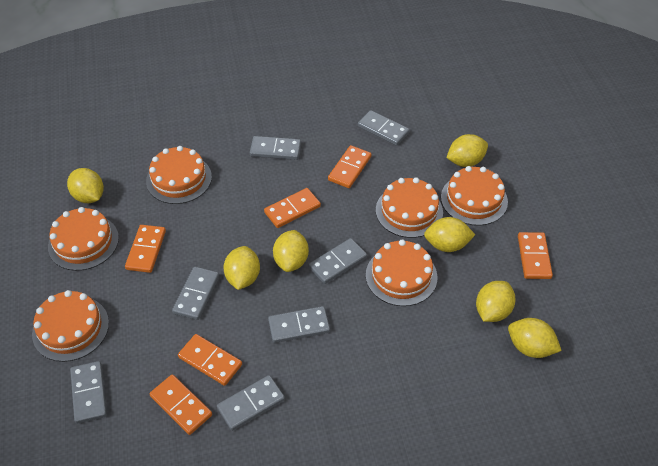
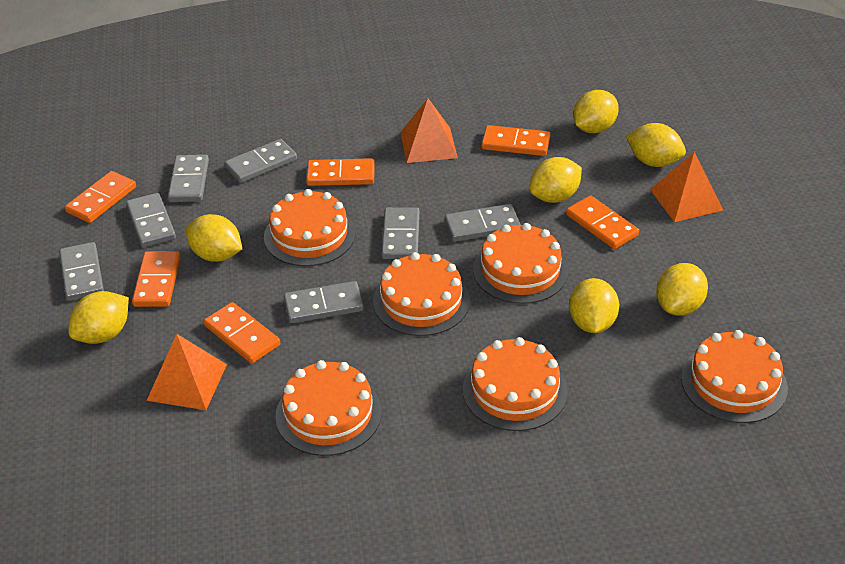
orange pyramid: 0 -> 3

